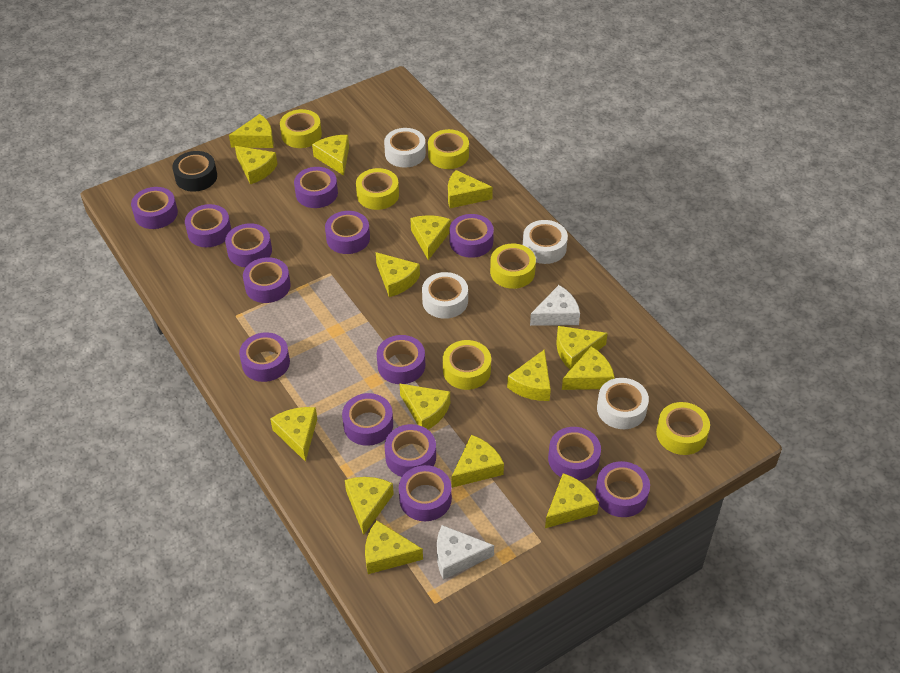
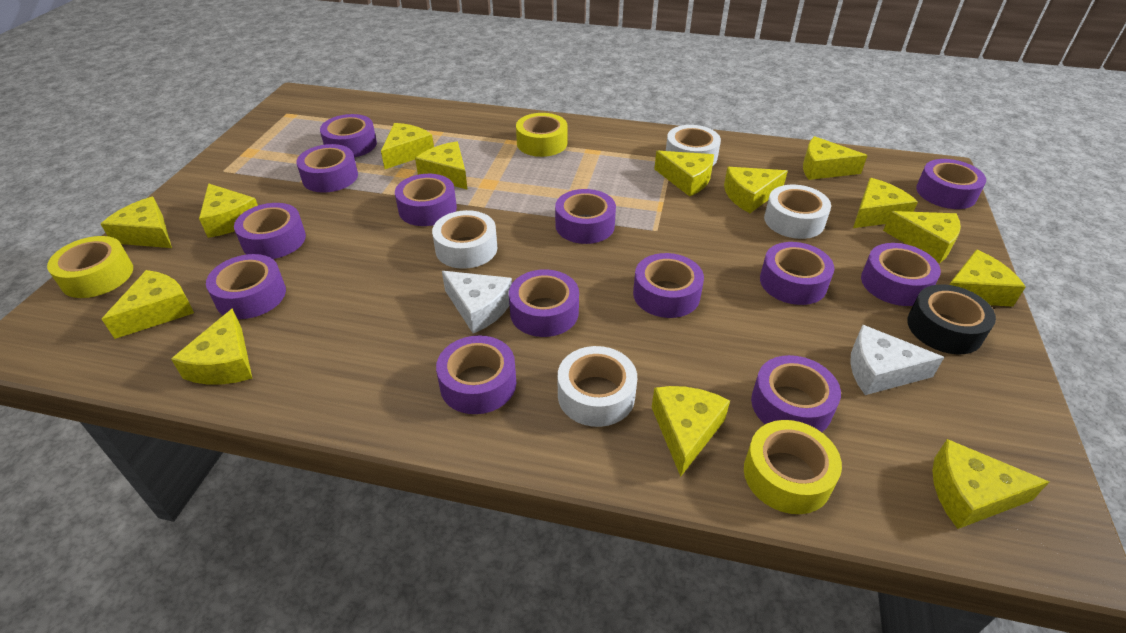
purple tape: 14 -> 13
yellow cheese: 15 -> 14
yellow tape: 6 -> 3

